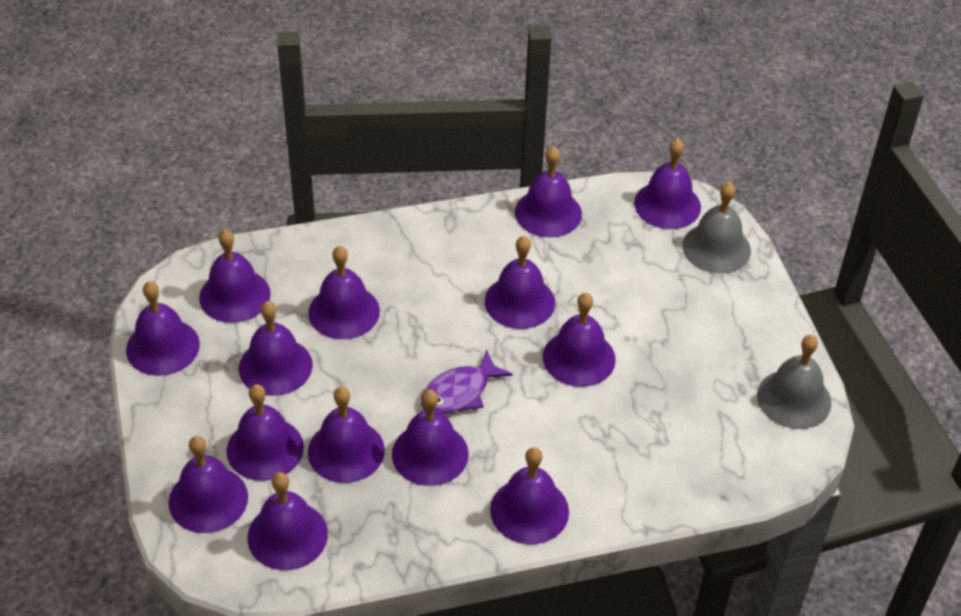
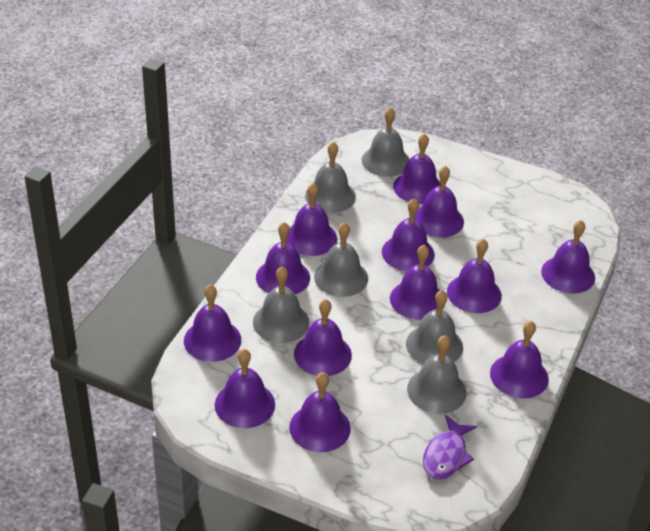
grey bell: 2 -> 6
purple bell: 14 -> 13

